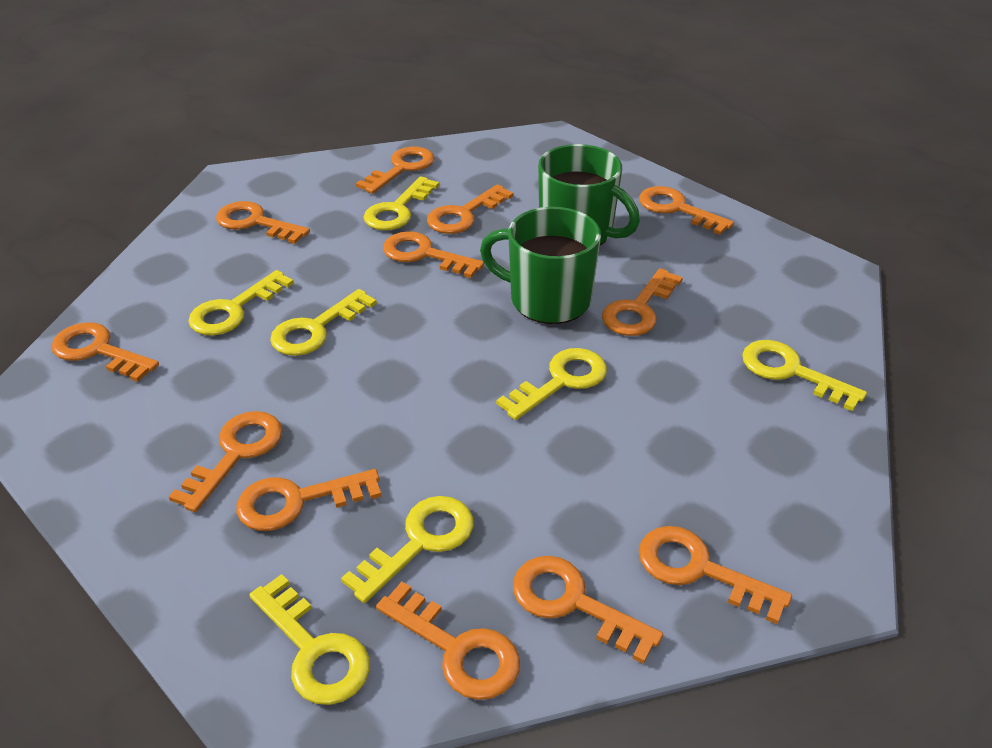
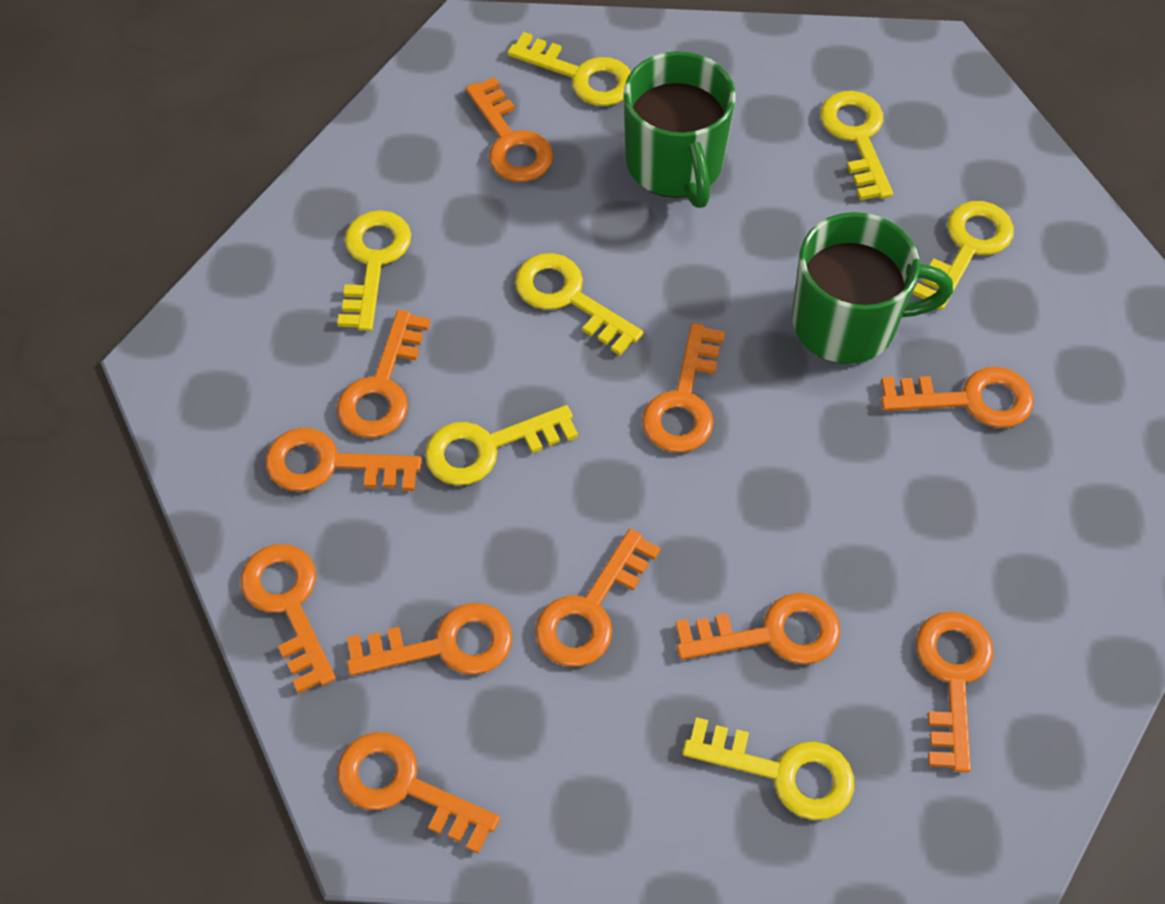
orange key: 12 -> 11

